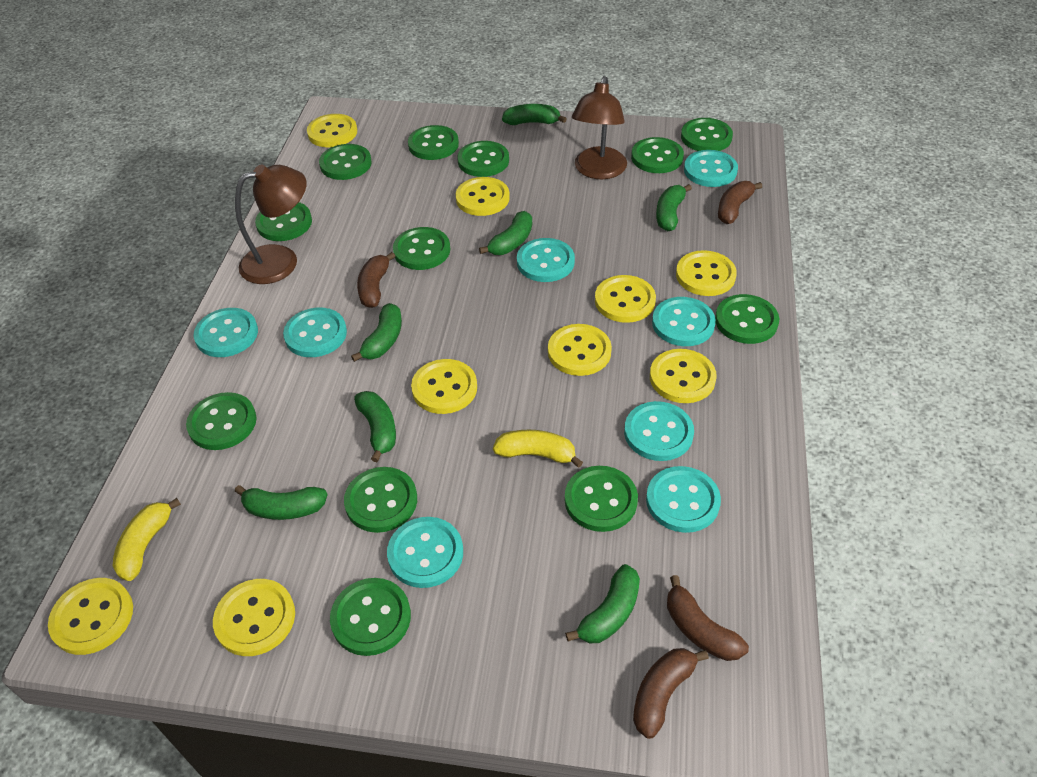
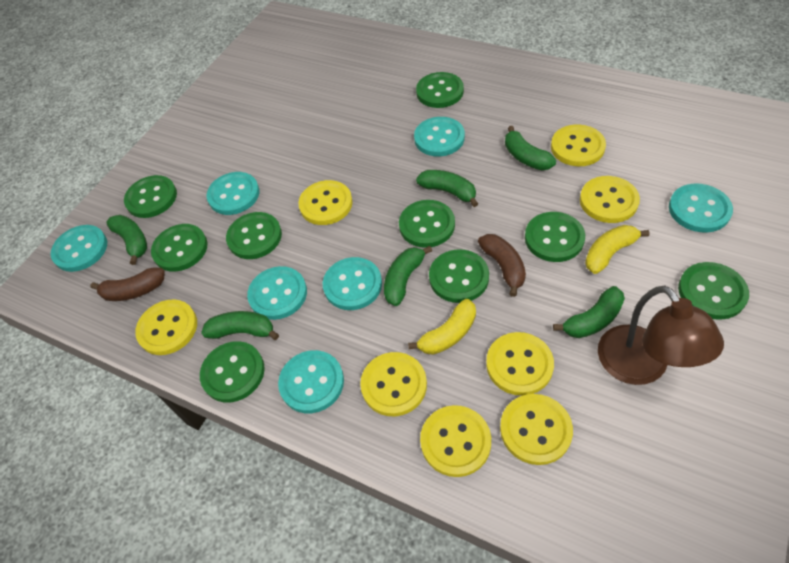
brown banana: 4 -> 2
brown lamp: 2 -> 1
green banana: 7 -> 6
green button: 12 -> 9
turquoise button: 8 -> 7
yellow button: 9 -> 8

